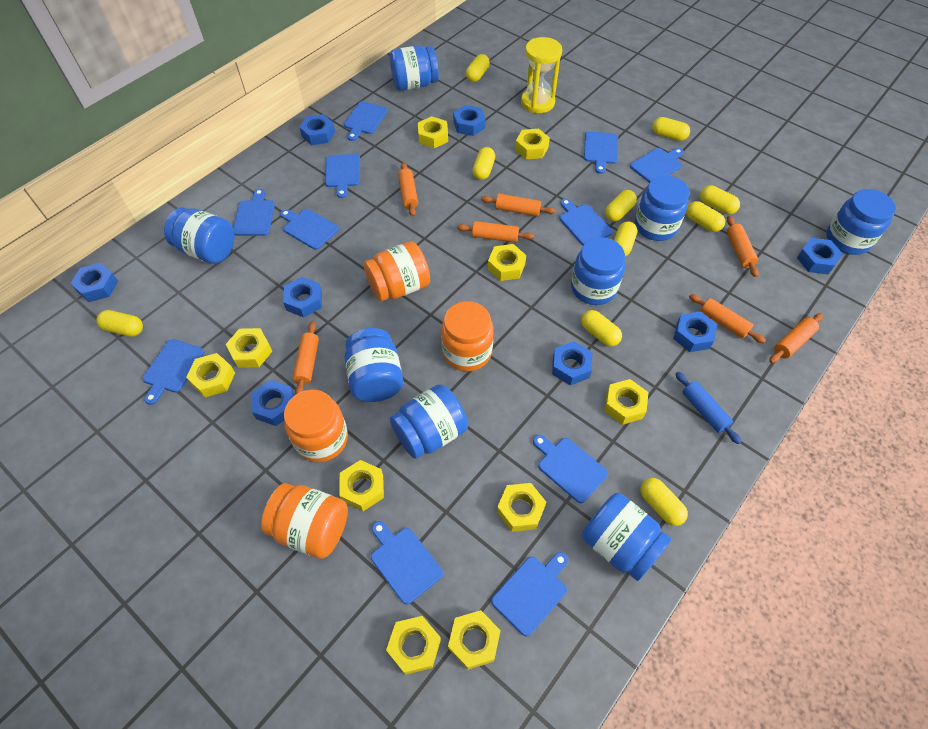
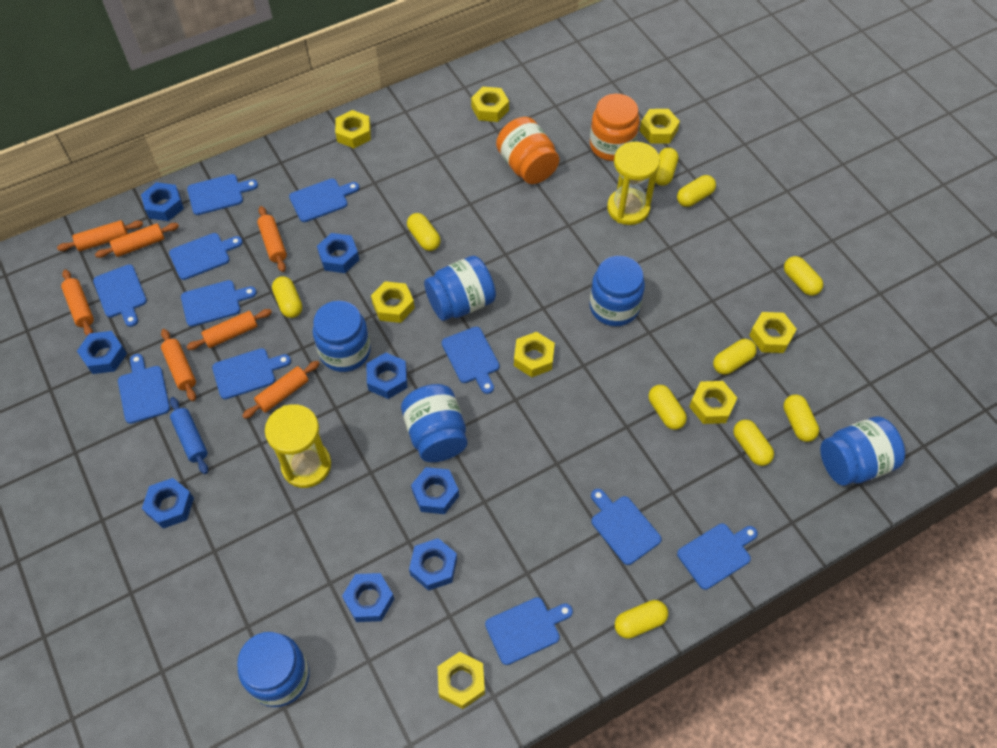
blue jar: 8 -> 6
orange jar: 4 -> 2
yellow hourglass: 1 -> 2
yellow nut: 10 -> 8

